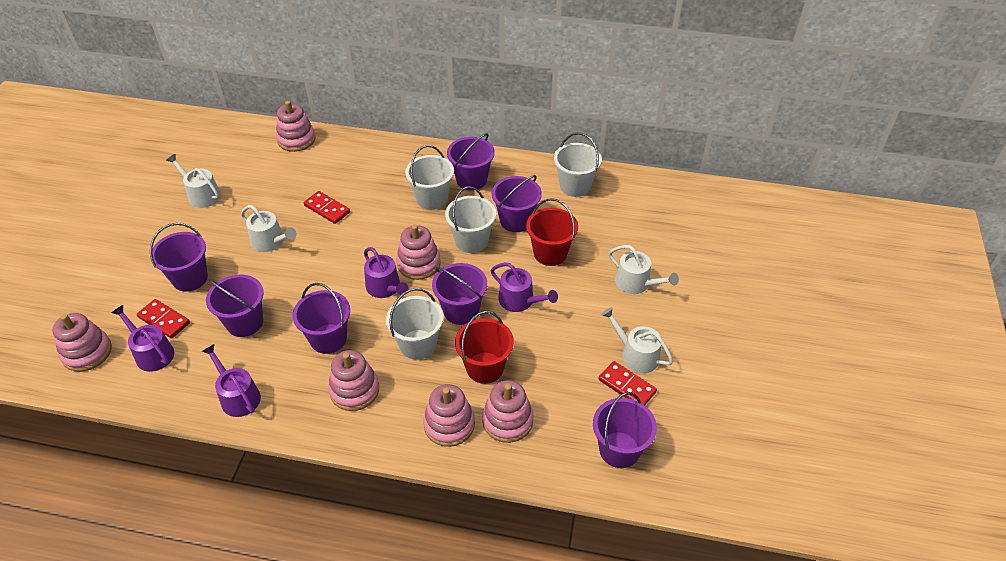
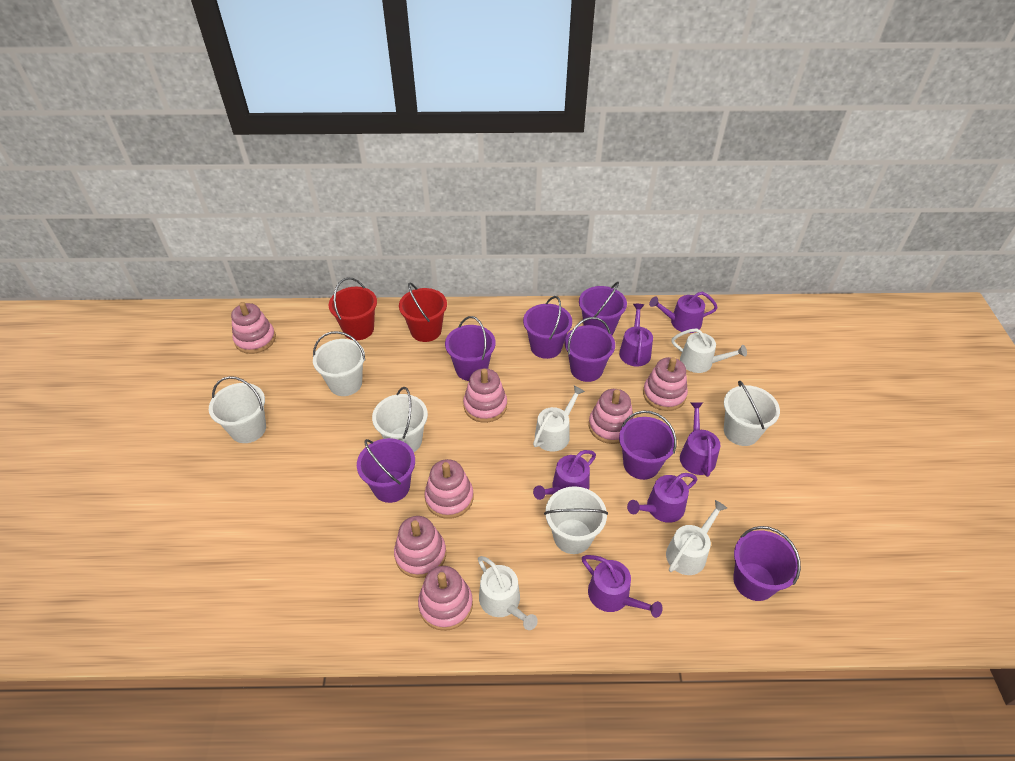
pink stacking toy: 6 -> 7
purple watering can: 4 -> 6
red domino: 3 -> 0
white bucket: 4 -> 5

